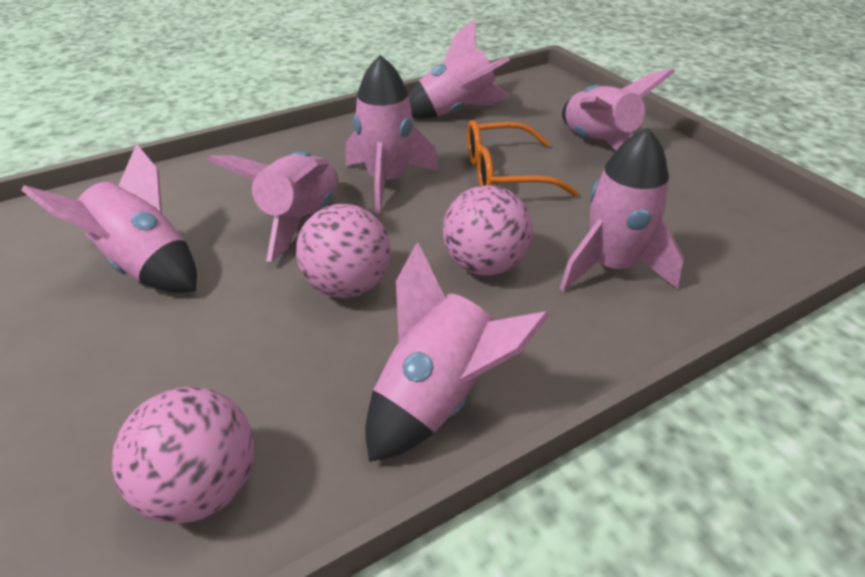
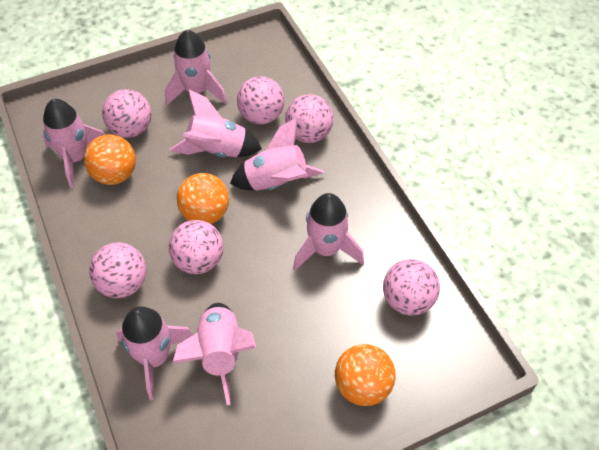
orange ball: 0 -> 3
orange glasses: 1 -> 0
pink ball: 3 -> 6

